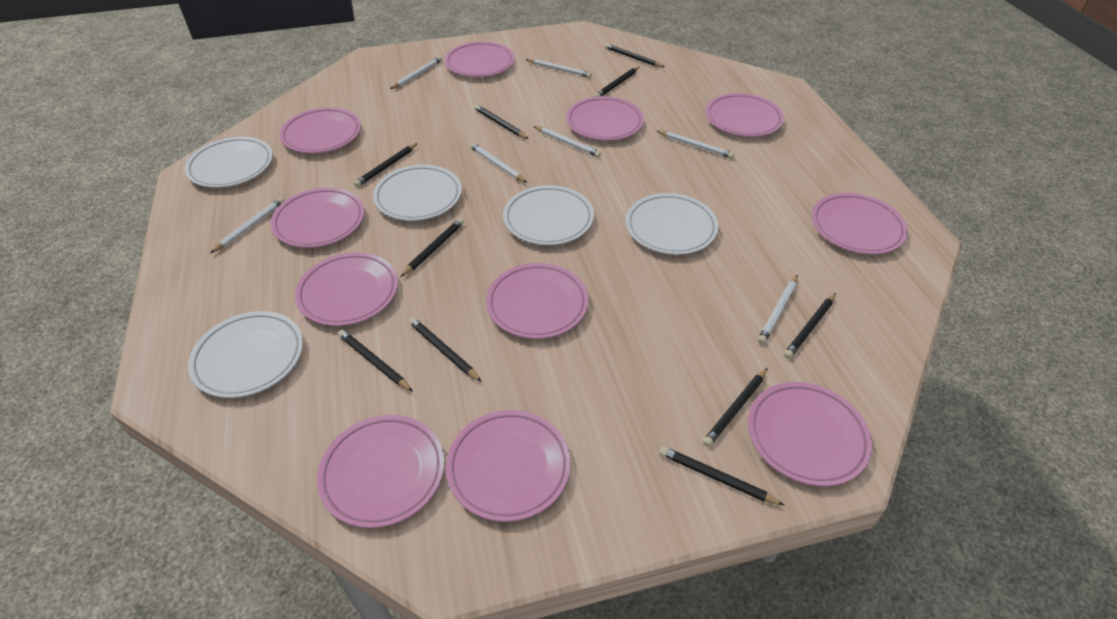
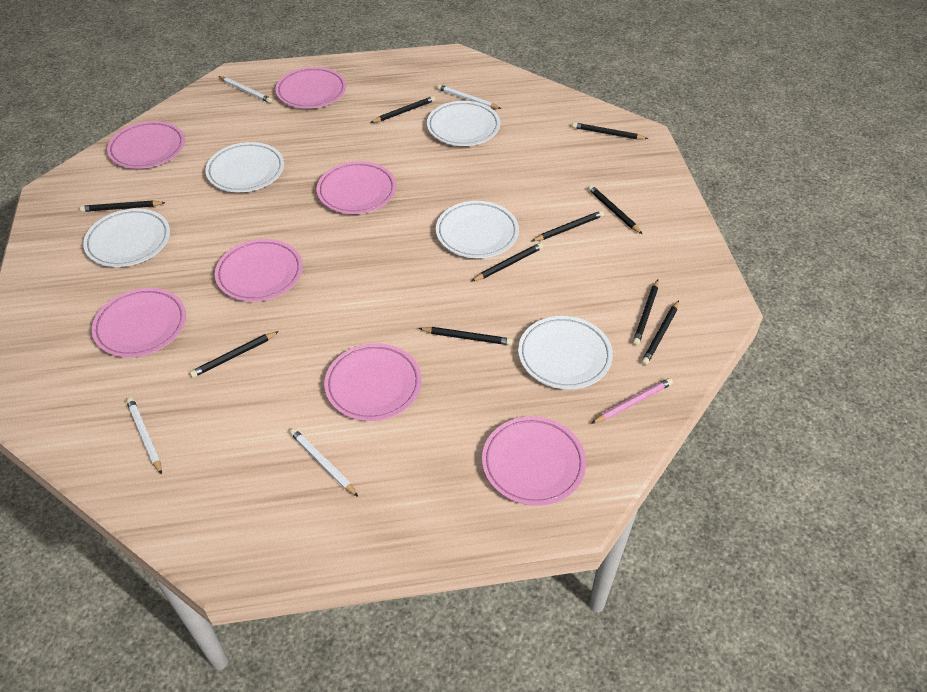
pink pencil: 0 -> 1
pink plate: 11 -> 7
white pencil: 7 -> 4

